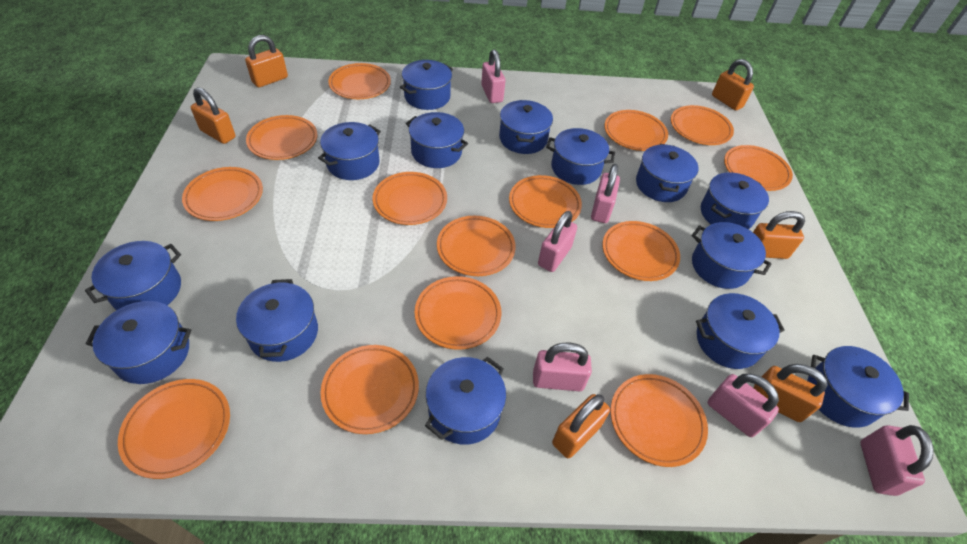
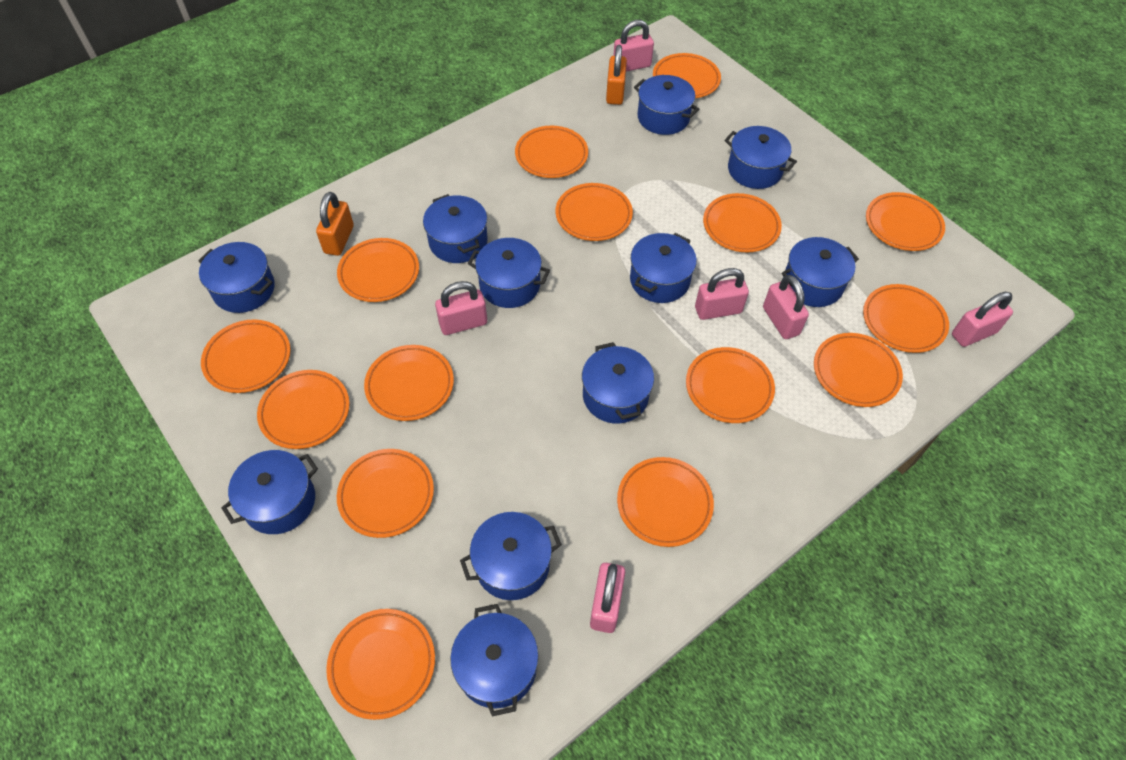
blue pot: 14 -> 11
orange padlock: 6 -> 2
orange plate: 14 -> 15

